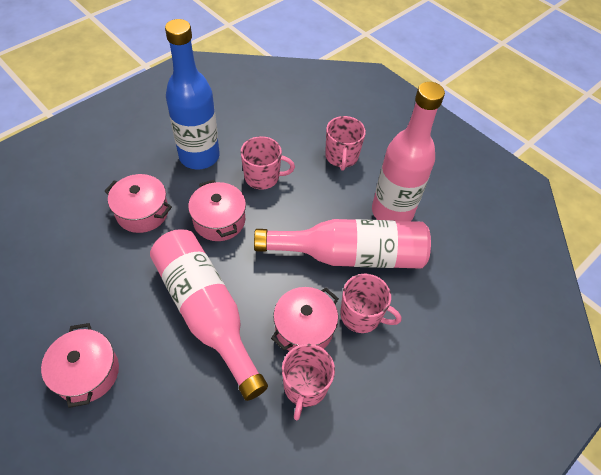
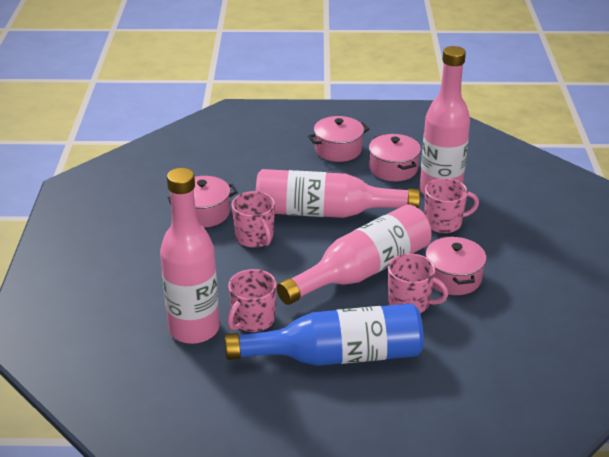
pink bottle: 3 -> 4

